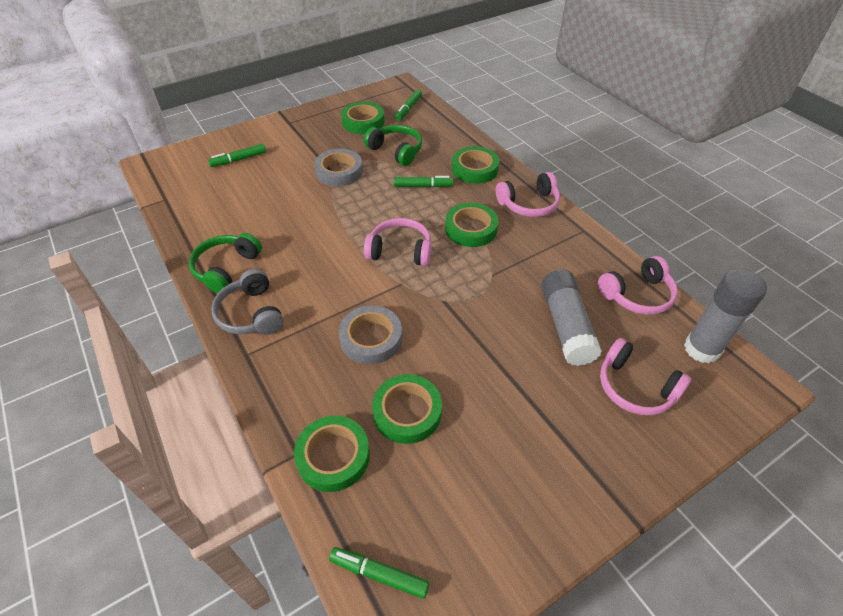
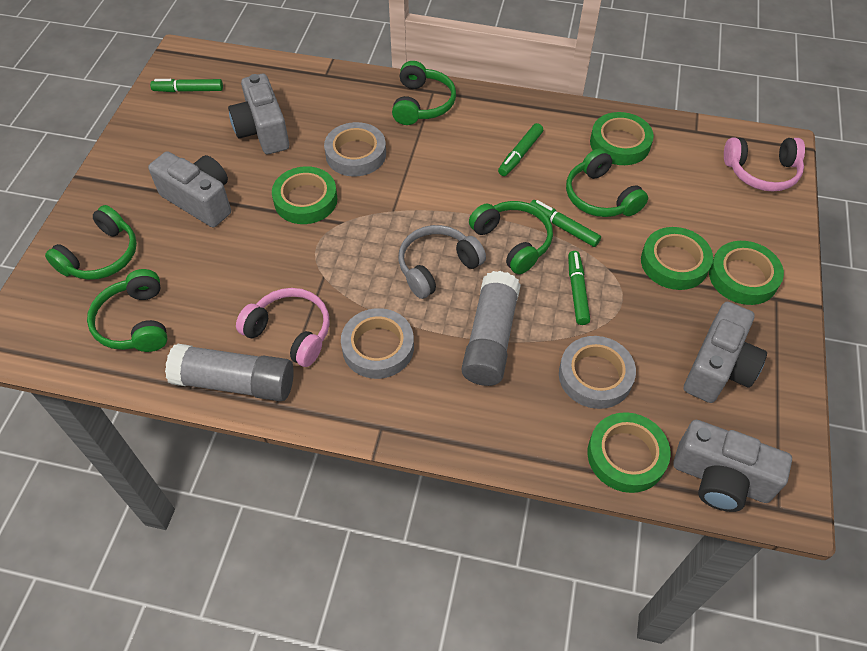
green headphones: 2 -> 5
grey camera: 0 -> 4
grey tape: 2 -> 3
pink headphones: 4 -> 2

